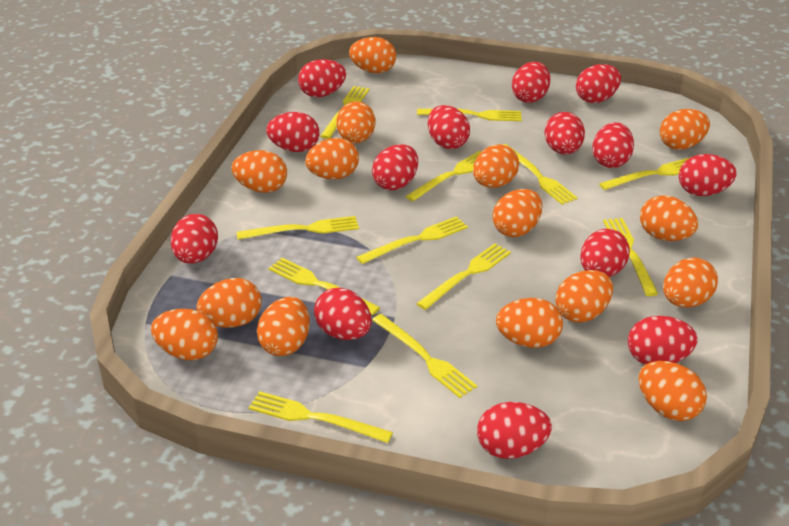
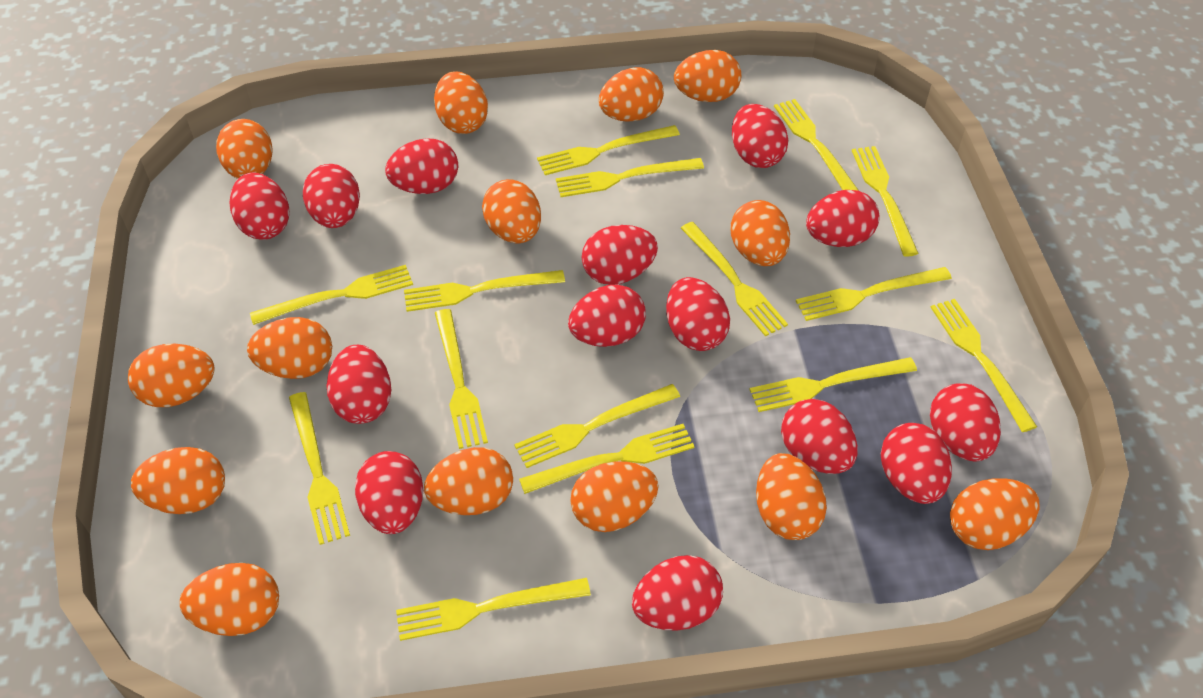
orange egg: 15 -> 14
yellow fork: 12 -> 15

